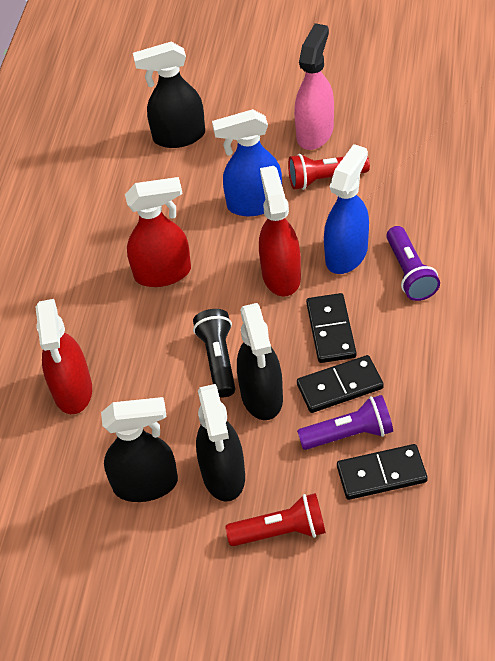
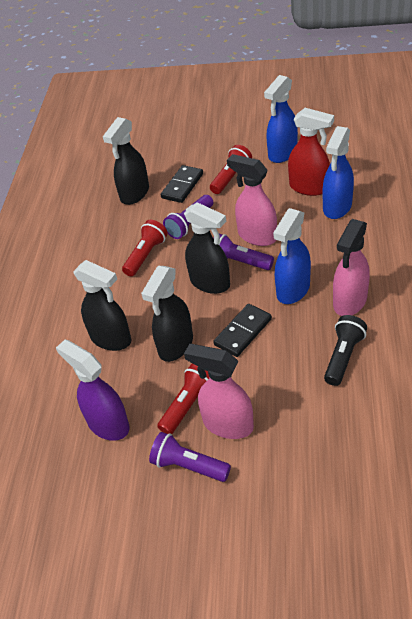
black domino: 3 -> 2
blue spray bottle: 2 -> 3
pink spray bottle: 1 -> 3
purple flashlight: 2 -> 3
purple spray bottle: 0 -> 1
red flashlight: 2 -> 3
red spray bottle: 3 -> 1

